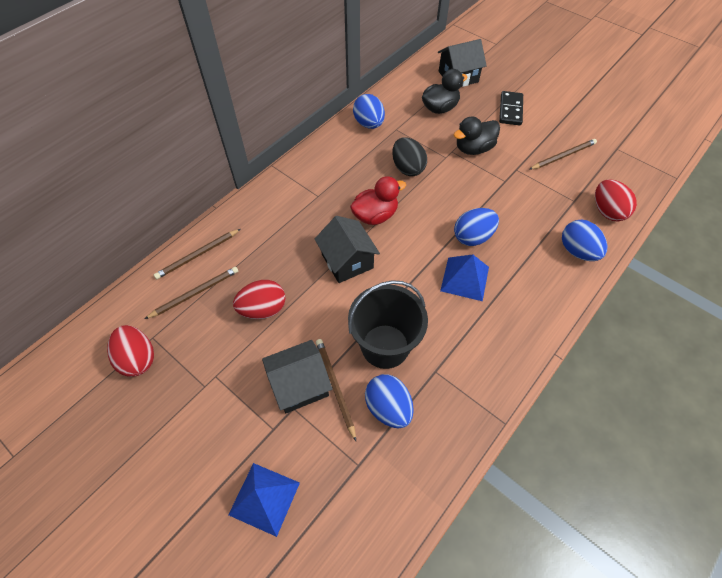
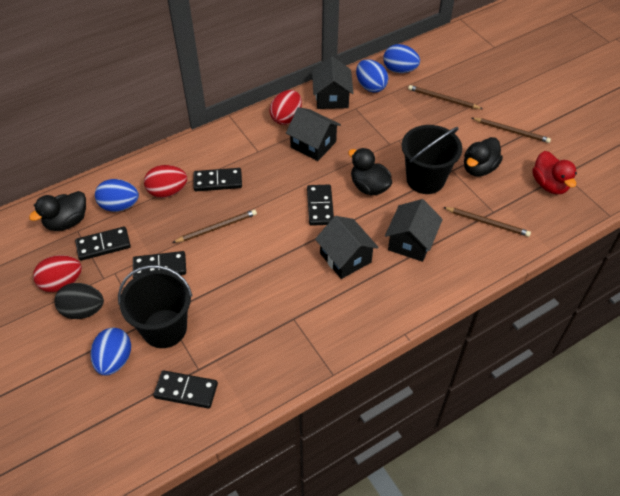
black bucket: 1 -> 2
black domino: 1 -> 5
black duck: 2 -> 3
black house: 3 -> 4
blue pyramid: 2 -> 0

